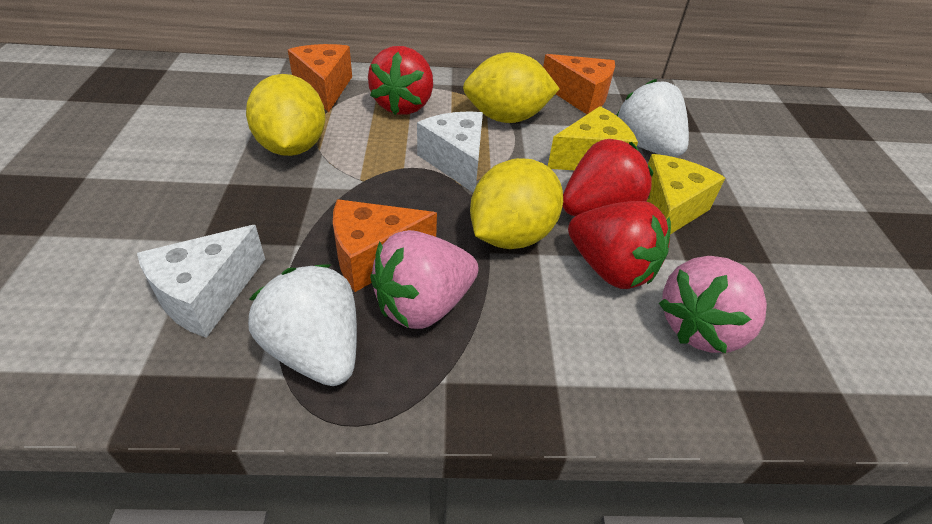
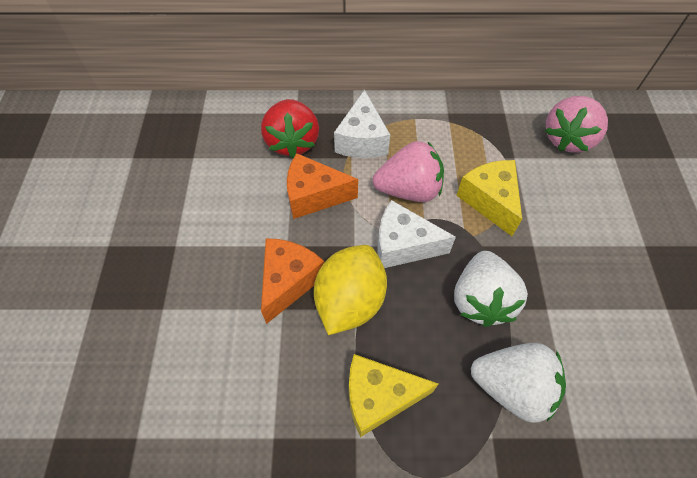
orange cheese: 3 -> 2
red strawberry: 3 -> 1
yellow lemon: 3 -> 1

